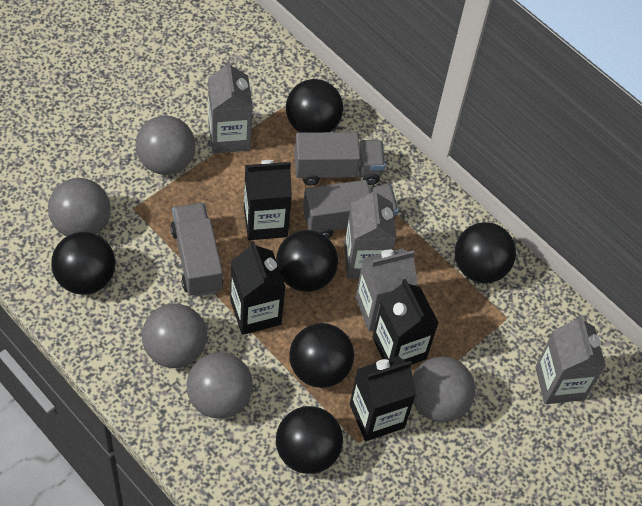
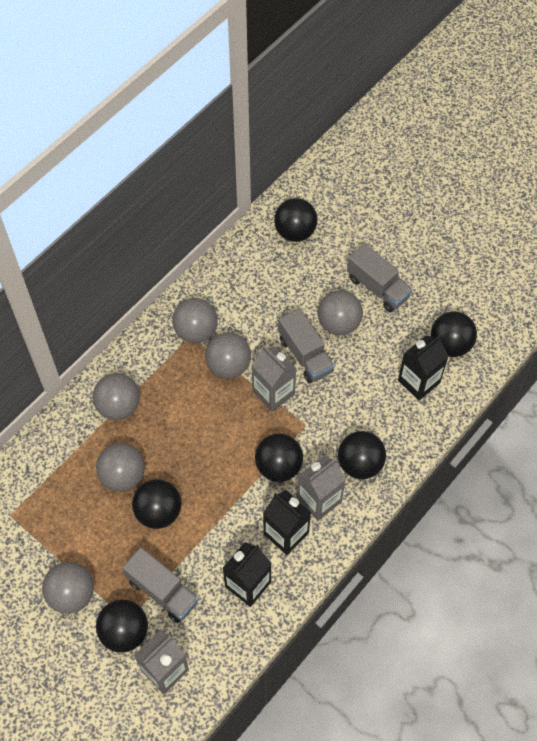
black carton: 4 -> 3
grey ball: 5 -> 6
grey carton: 4 -> 3

